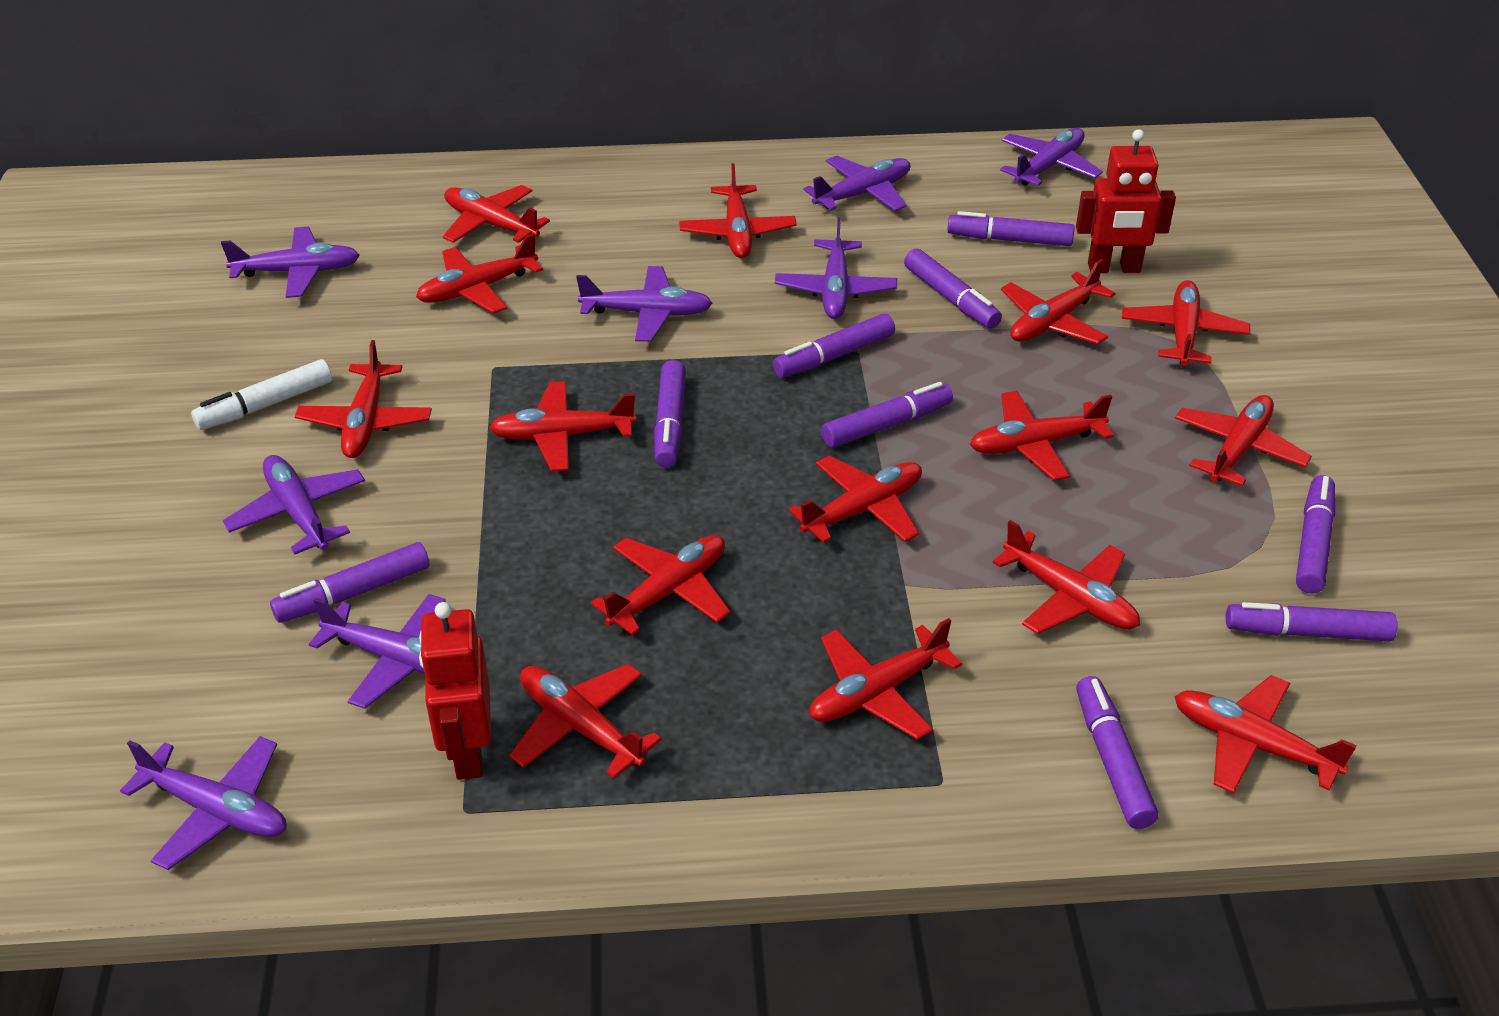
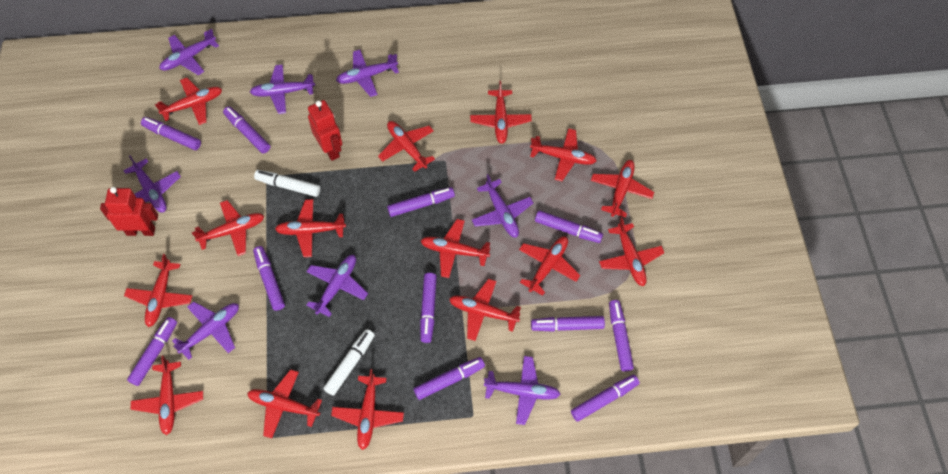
purple marker: 9 -> 11
white marker: 1 -> 2

